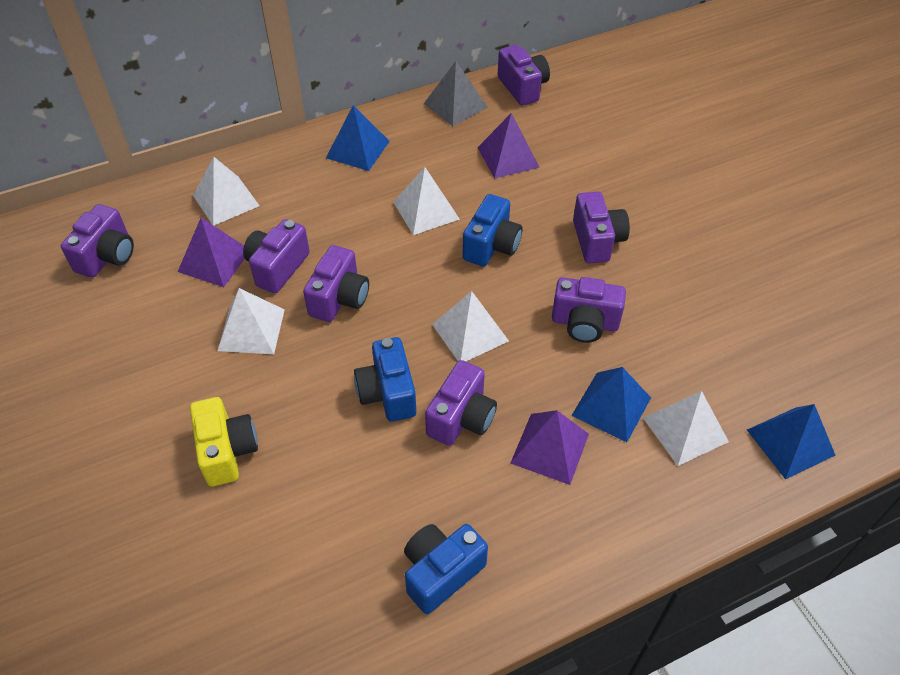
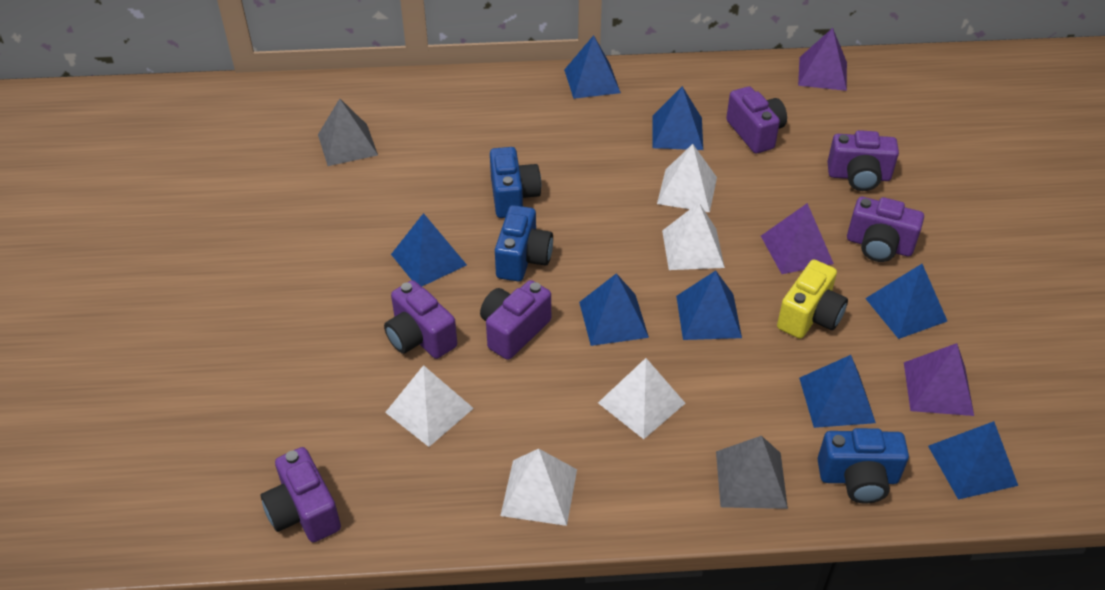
blue pyramid: 3 -> 8
grey pyramid: 1 -> 2
purple camera: 7 -> 6

